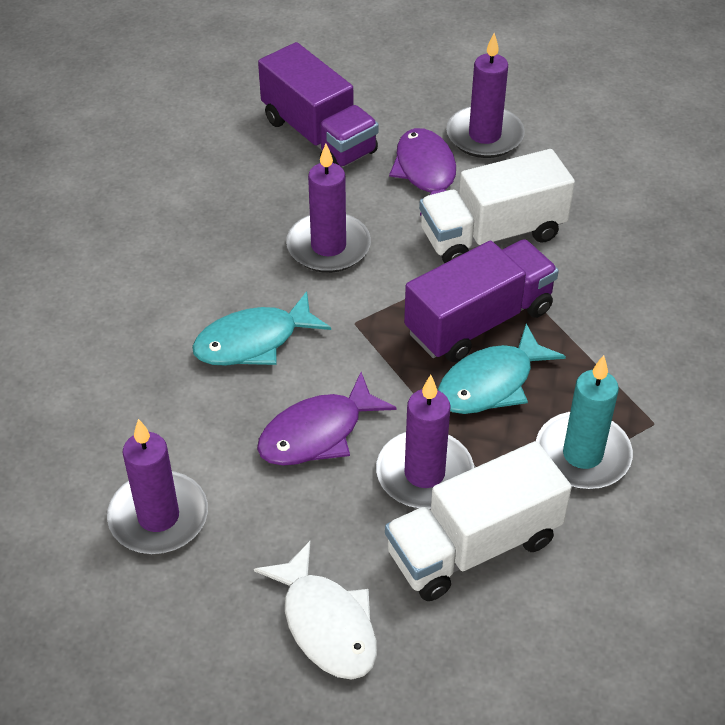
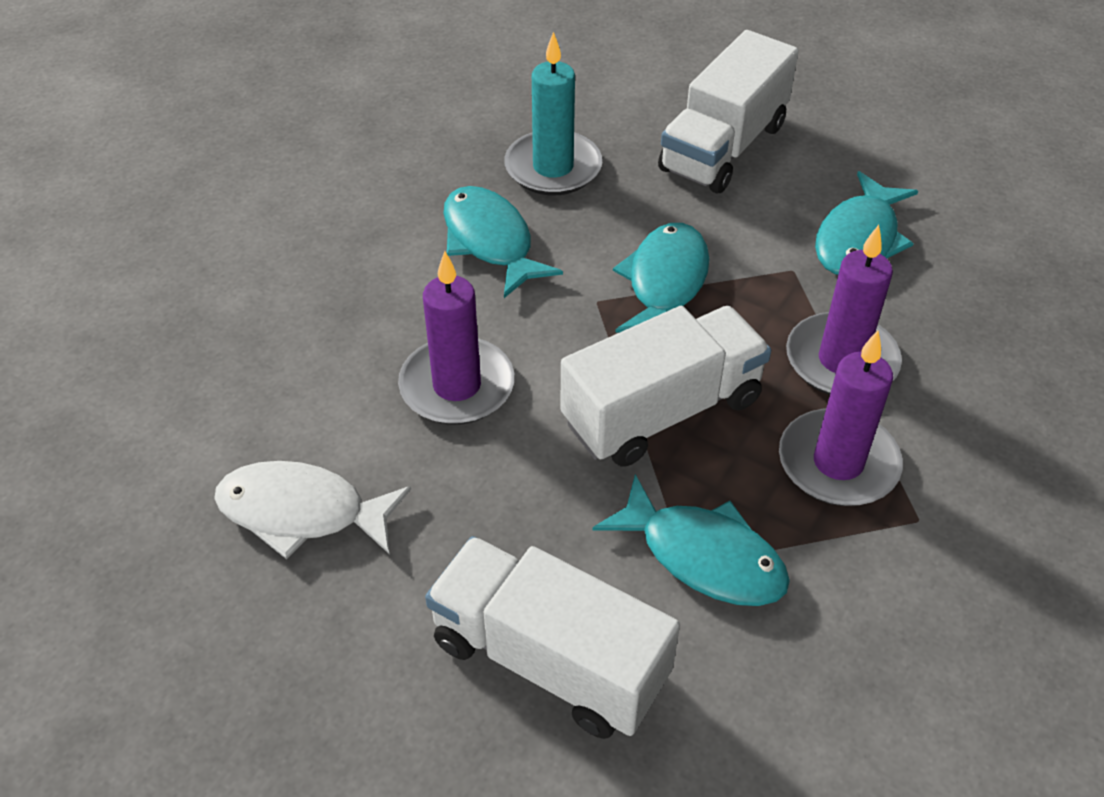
purple candle: 4 -> 3
purple fish: 2 -> 0
purple truck: 2 -> 0
turquoise fish: 2 -> 4
white truck: 2 -> 3

